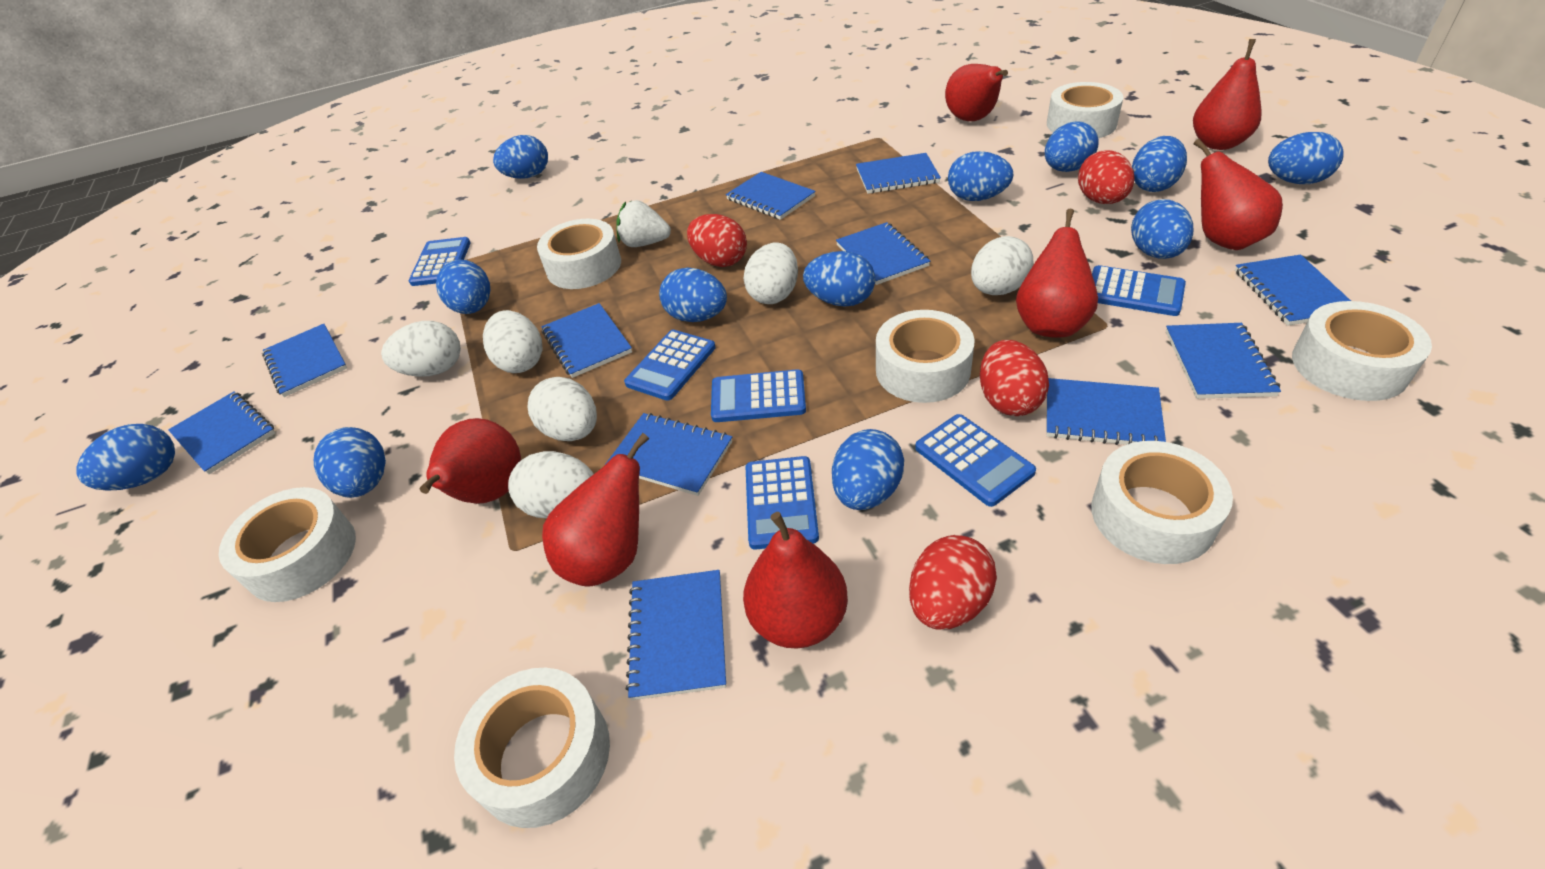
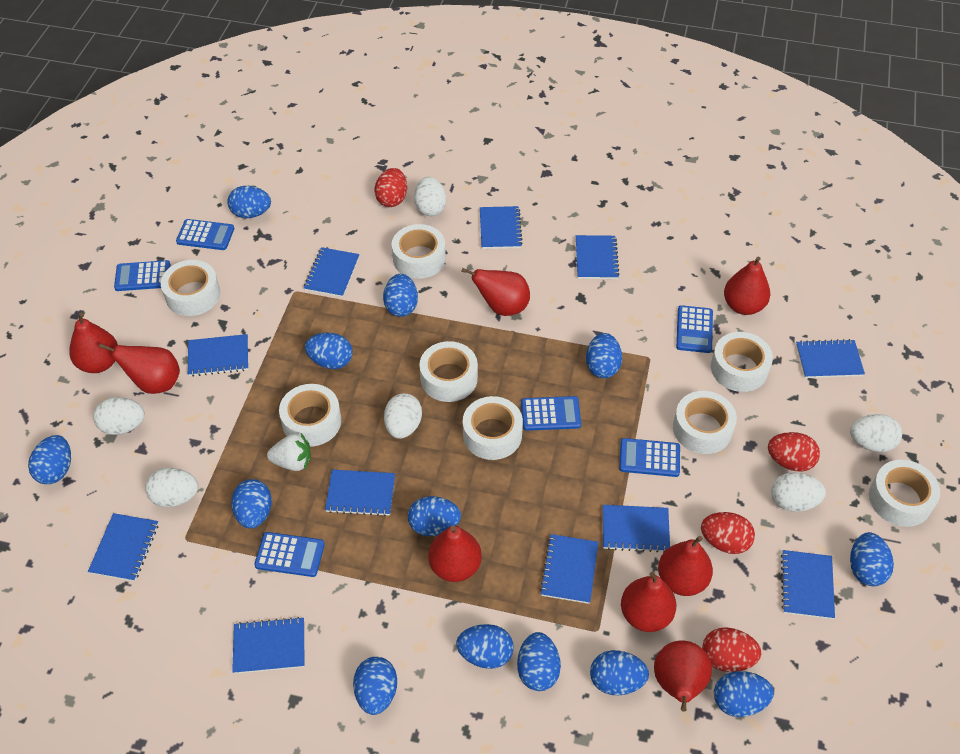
blue egg: 12 -> 13
red pear: 7 -> 8
white tape: 7 -> 8

